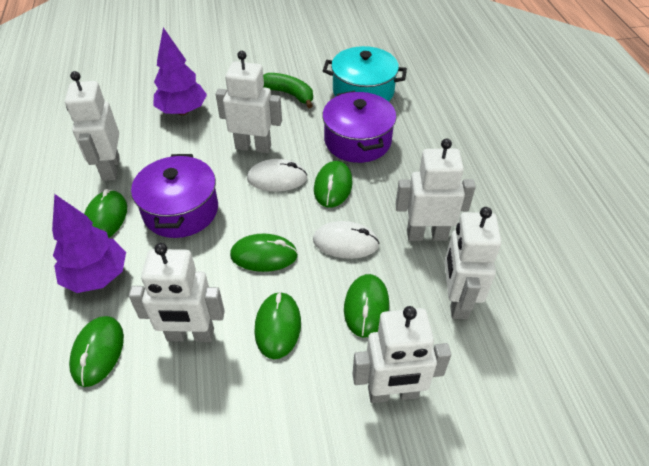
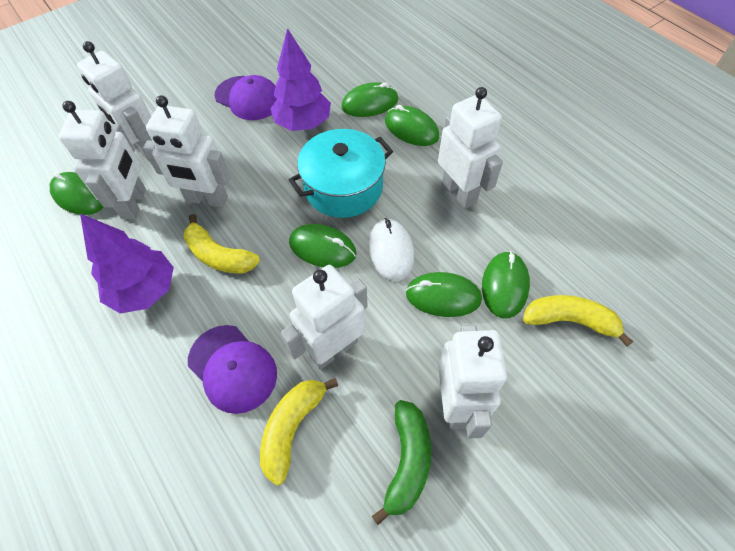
purple cap: 0 -> 2
purple pot: 2 -> 0
white mouse: 2 -> 1
yellow banana: 0 -> 3

